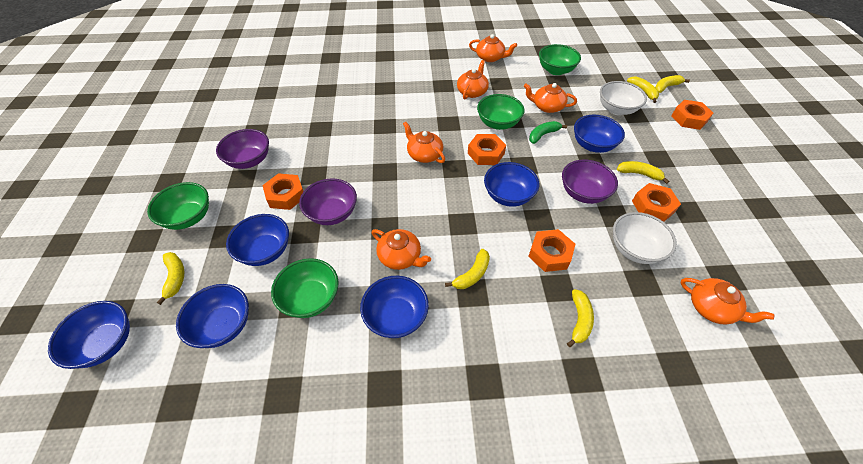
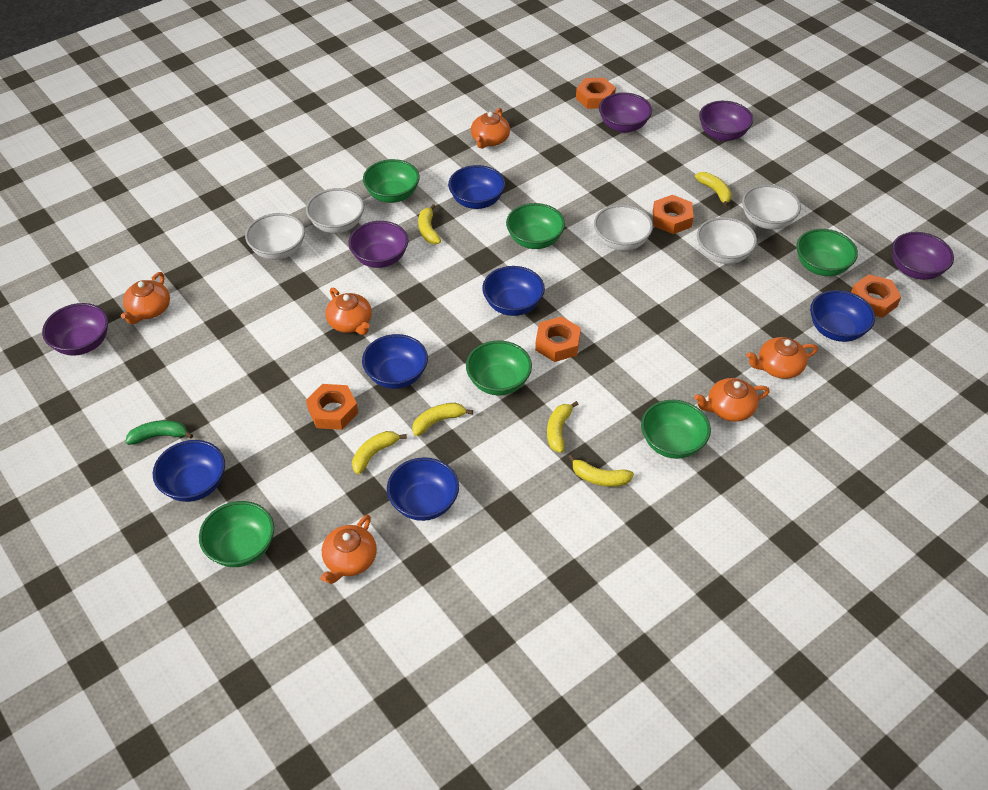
green bowl: 4 -> 6
purple bowl: 3 -> 5
white bowl: 2 -> 5

